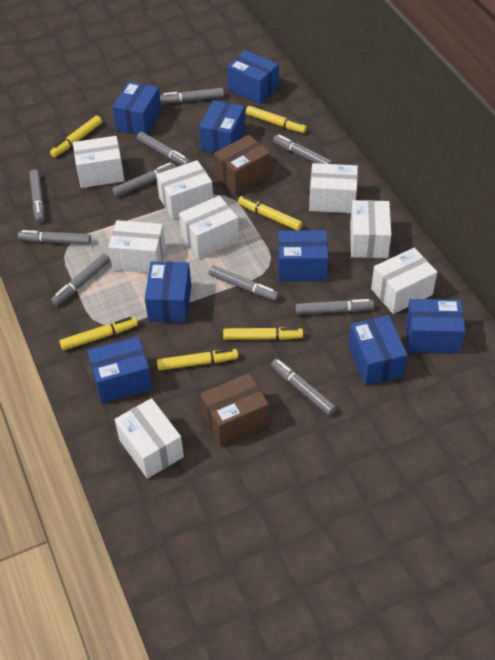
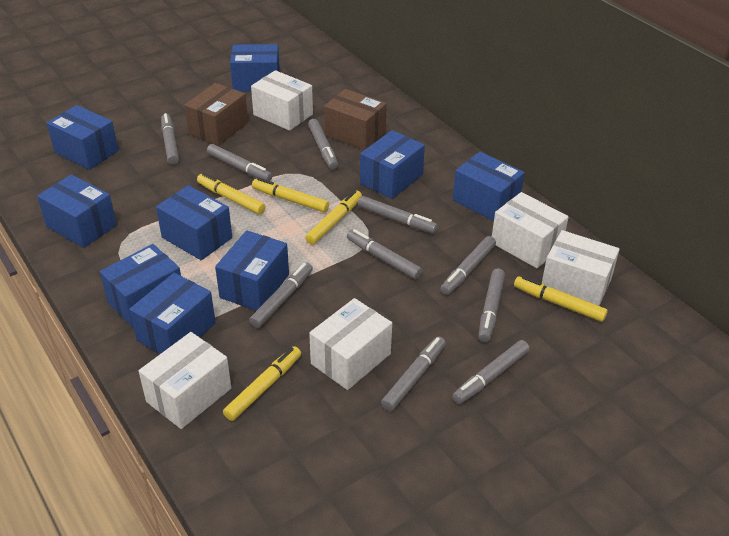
blue box: 8 -> 9
white box: 8 -> 5
yellow marker: 6 -> 5

